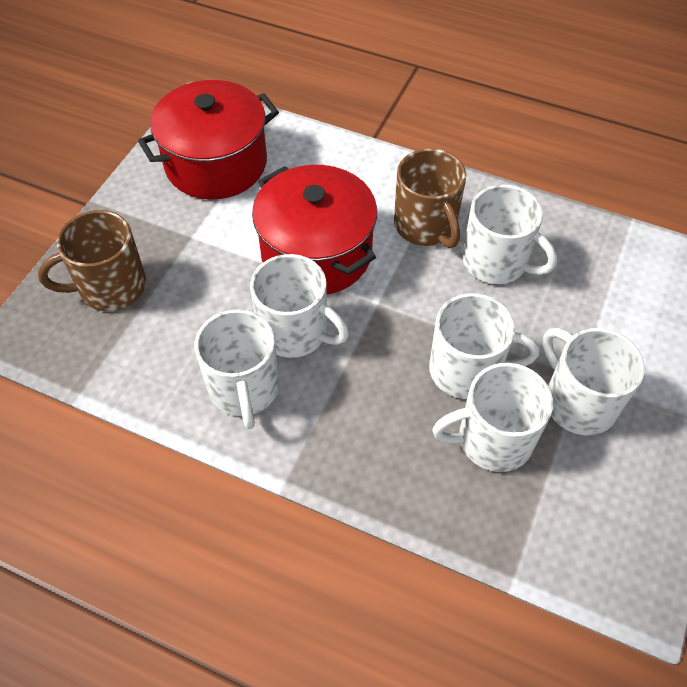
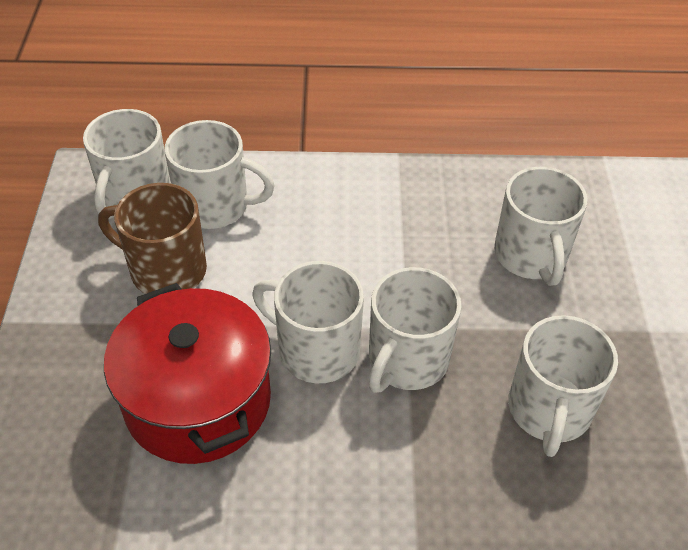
brown mug: 2 -> 1
red pot: 2 -> 1

